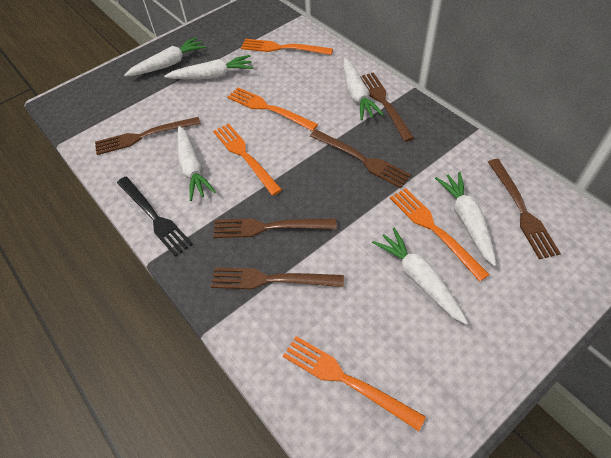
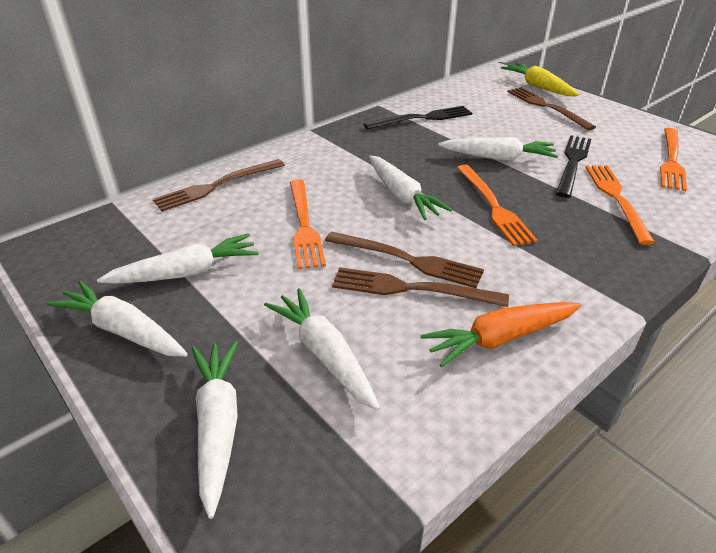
black fork: 1 -> 2
brown fork: 6 -> 4
orange carrot: 0 -> 1
orange fork: 5 -> 4
yellow carrot: 0 -> 1

